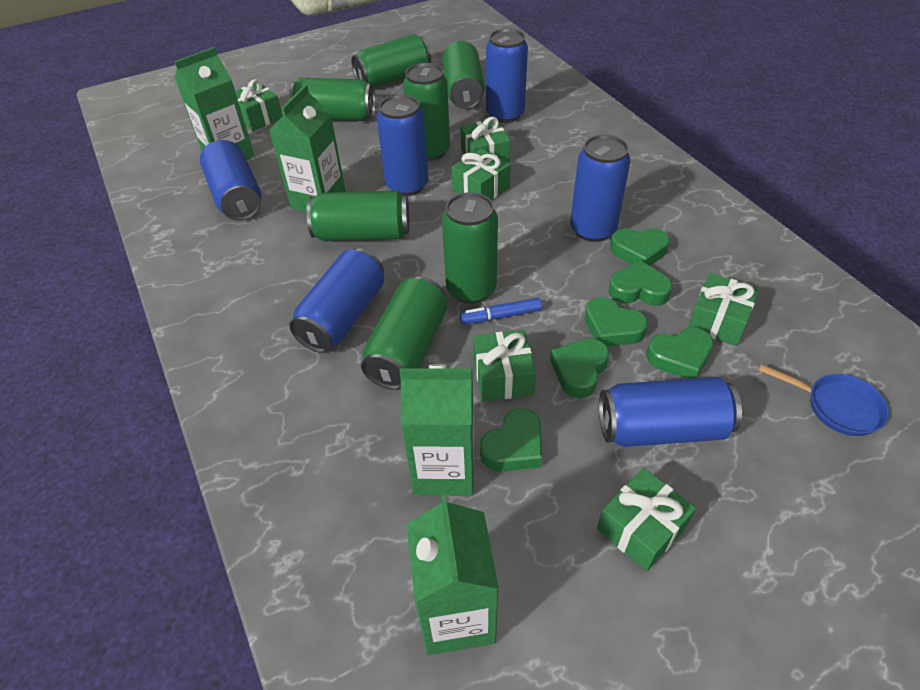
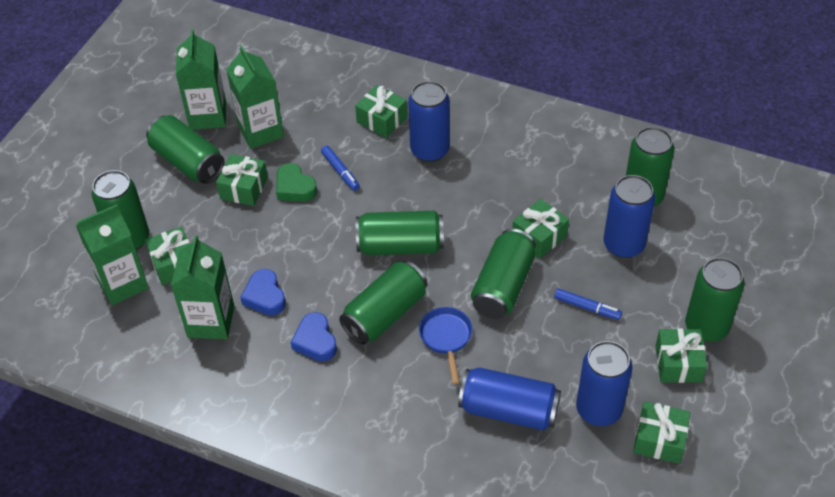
blue can: 6 -> 4
blue heart: 0 -> 2
blue marker: 1 -> 2
green heart: 6 -> 1

